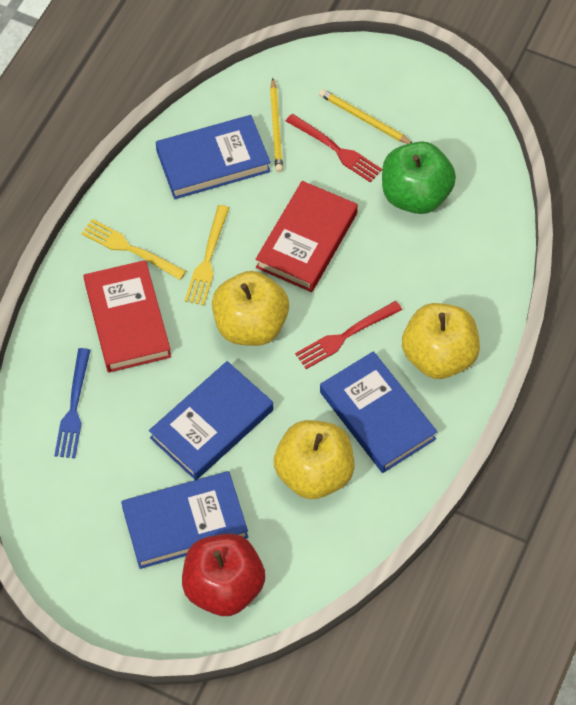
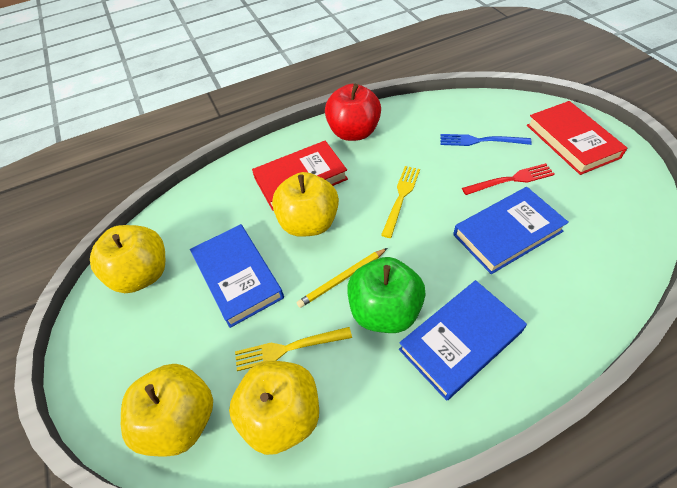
blue book: 4 -> 3
red fork: 2 -> 1
yellow apple: 3 -> 4
yellow pencil: 2 -> 1

